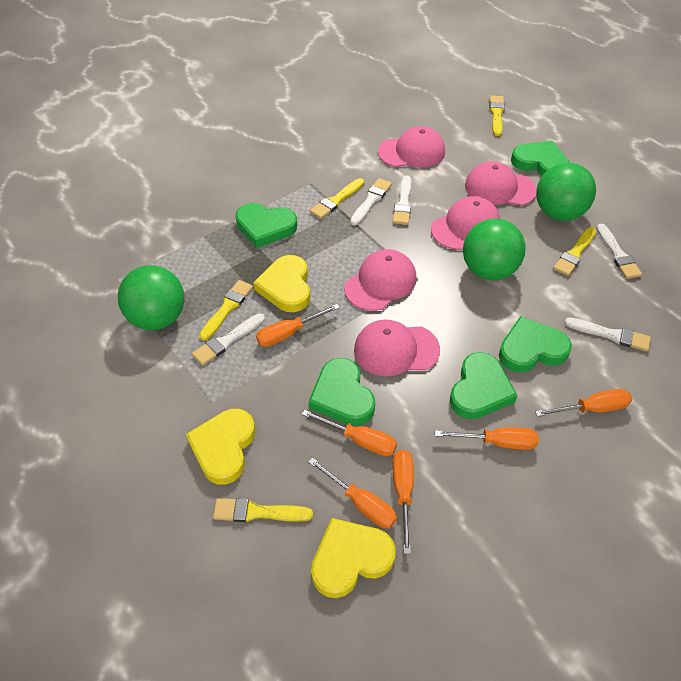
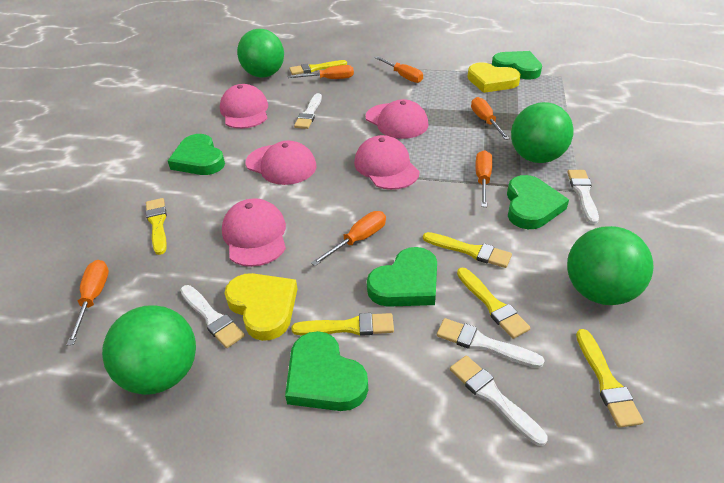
green ball: 3 -> 4
yellow brush: 5 -> 6
yellow heart: 3 -> 2

